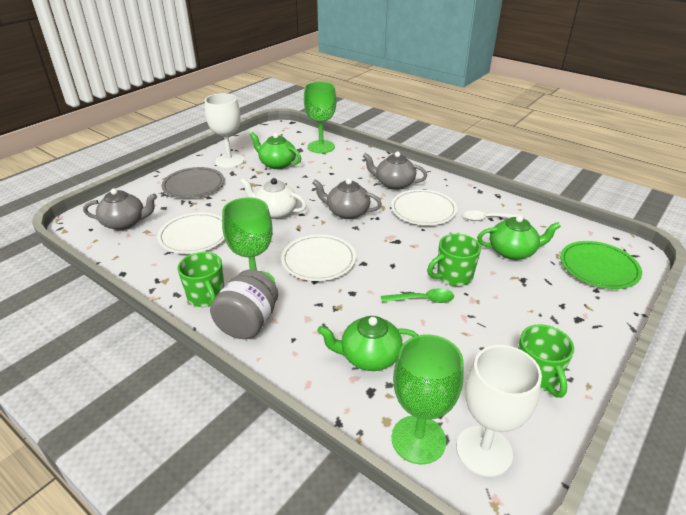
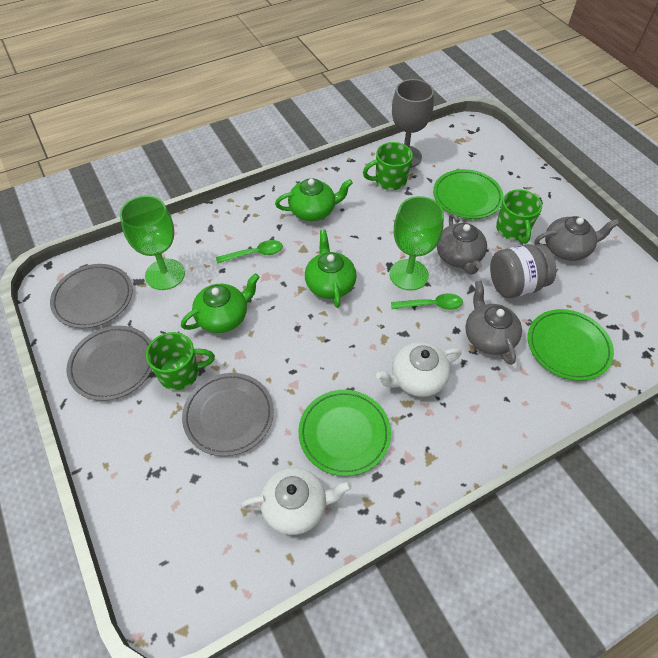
green goblet: 3 -> 2
green plate: 1 -> 3
green spoon: 1 -> 2
grey goblet: 0 -> 1
grey plate: 1 -> 3
white goblet: 2 -> 0
white plate: 3 -> 0
white spoon: 1 -> 0
white teapot: 1 -> 2

